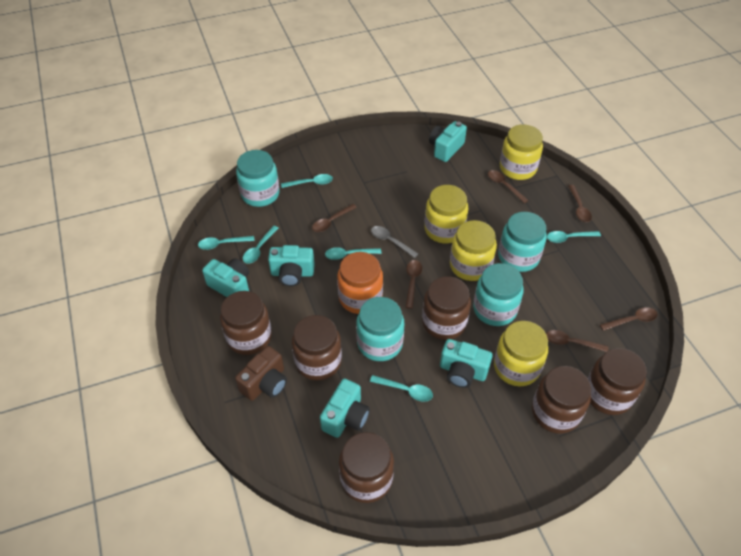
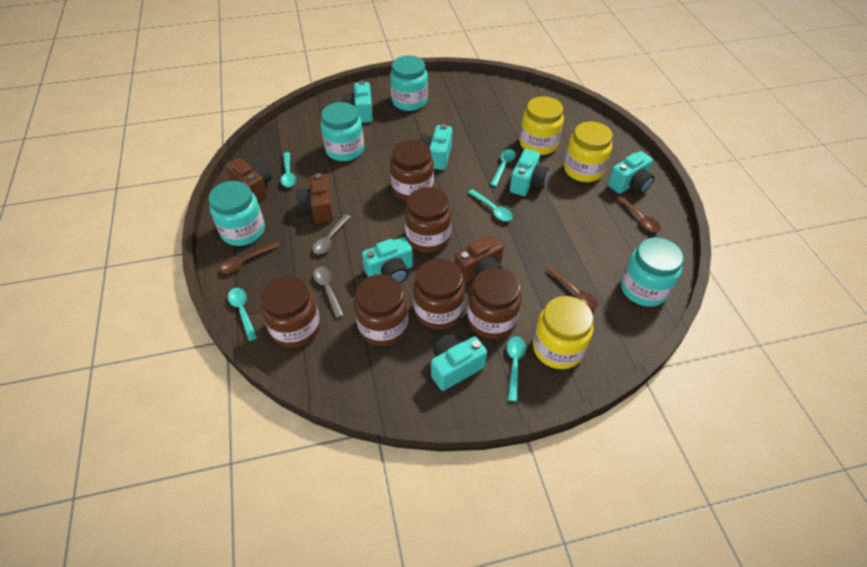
brown camera: 1 -> 3
brown spoon: 6 -> 3
grey spoon: 1 -> 2
orange jar: 1 -> 0
turquoise camera: 5 -> 6
turquoise spoon: 6 -> 5
yellow jar: 4 -> 3

